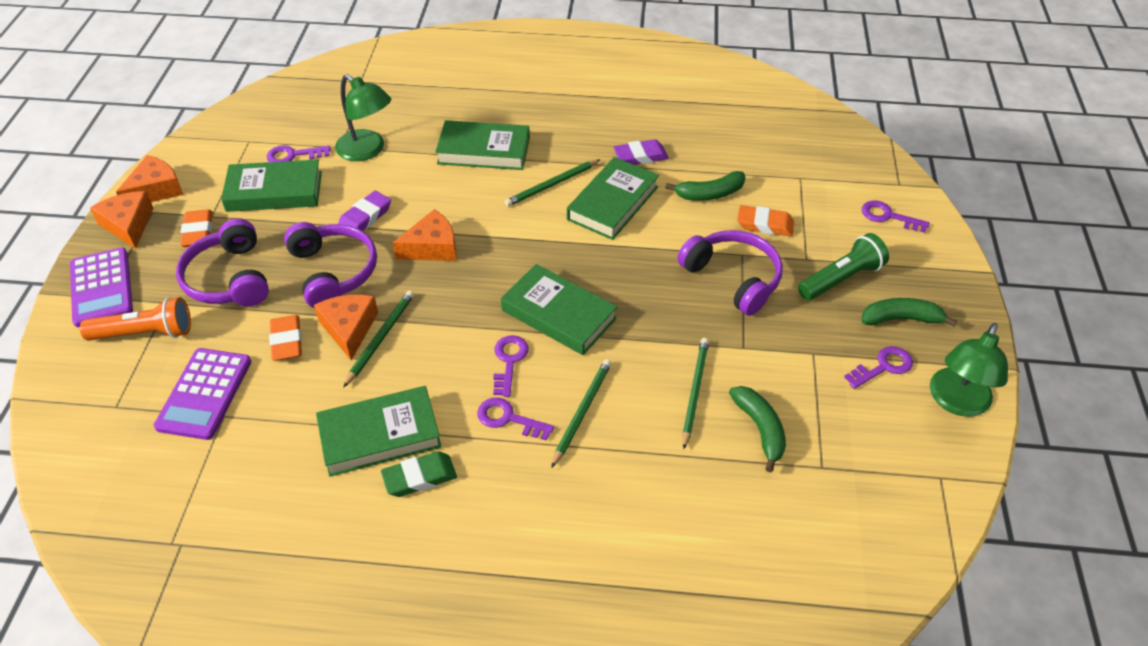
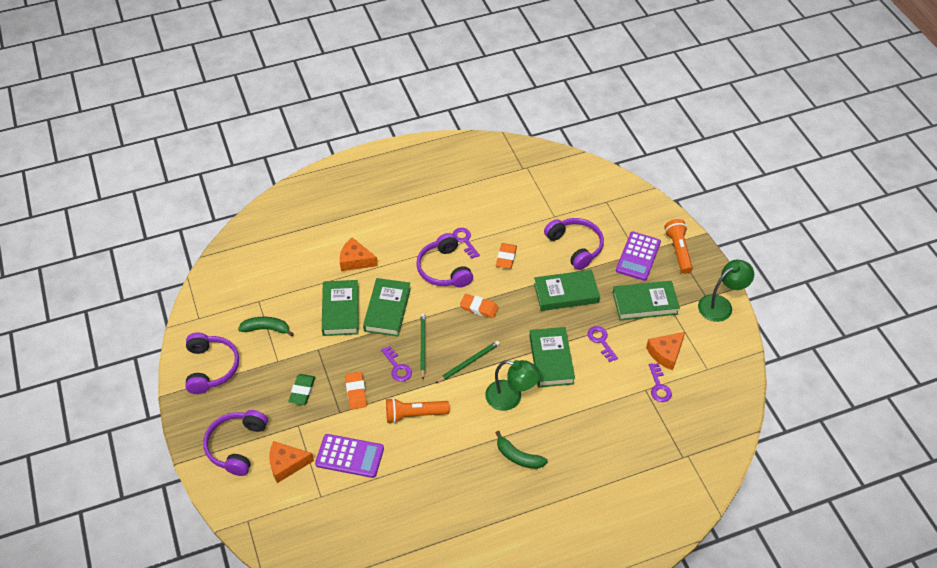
green banana: 3 -> 2
green flashlight: 1 -> 0
green pencil: 4 -> 2
orange cheese: 4 -> 3
orange flashlight: 1 -> 2
purple eraser: 2 -> 0
purple headphones: 3 -> 4
purple key: 5 -> 4

